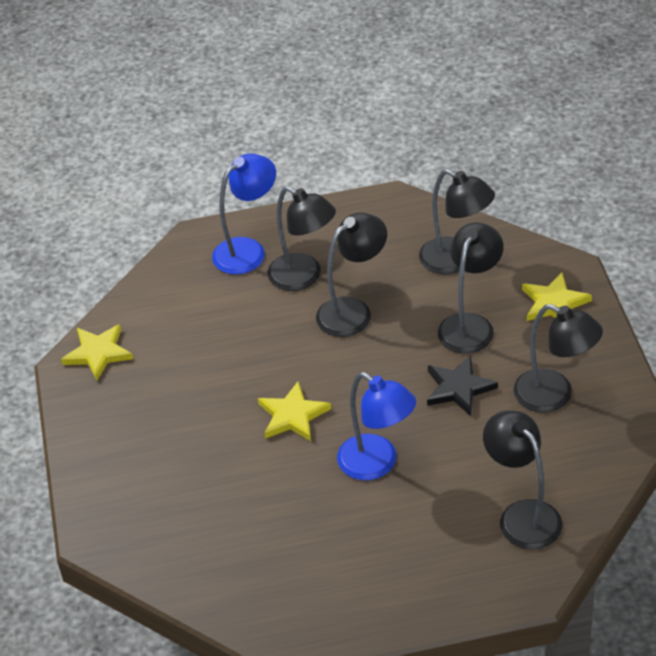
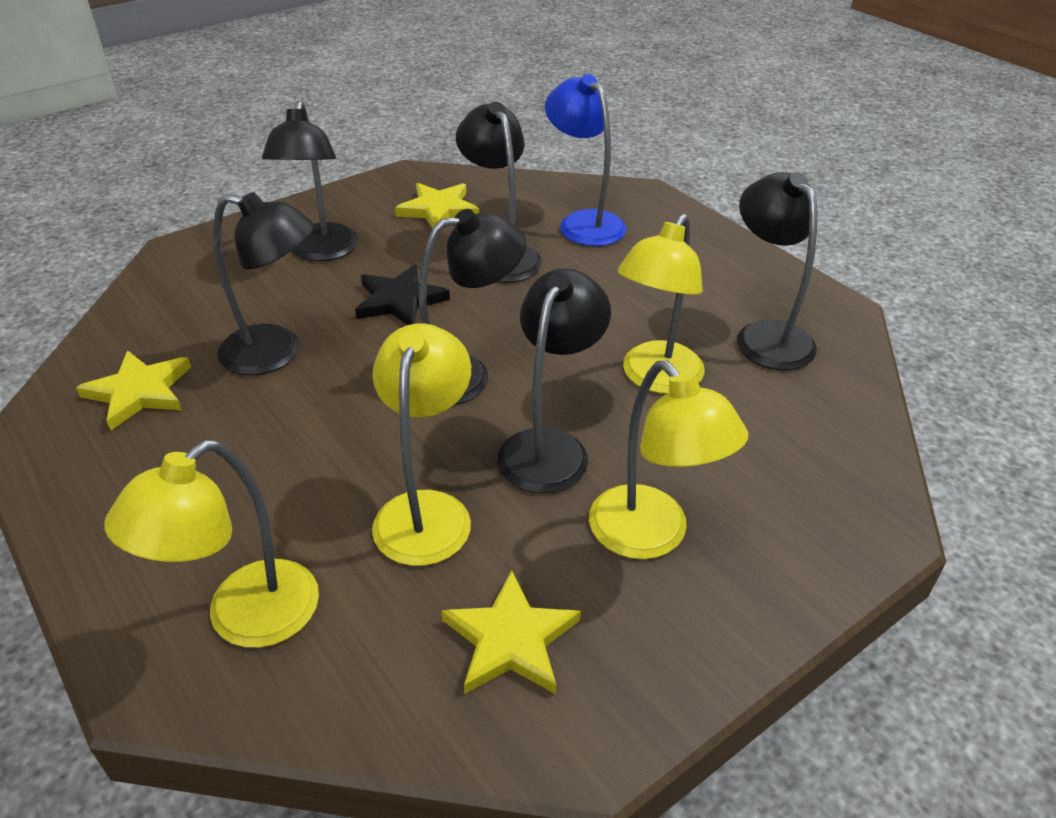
blue lamp: 2 -> 1
yellow lamp: 0 -> 4

